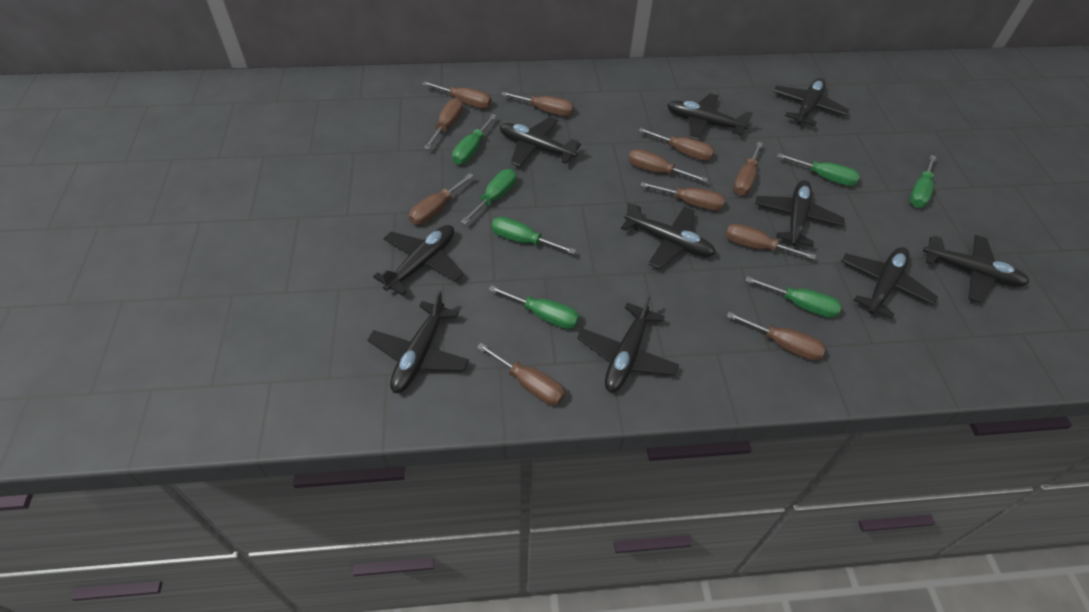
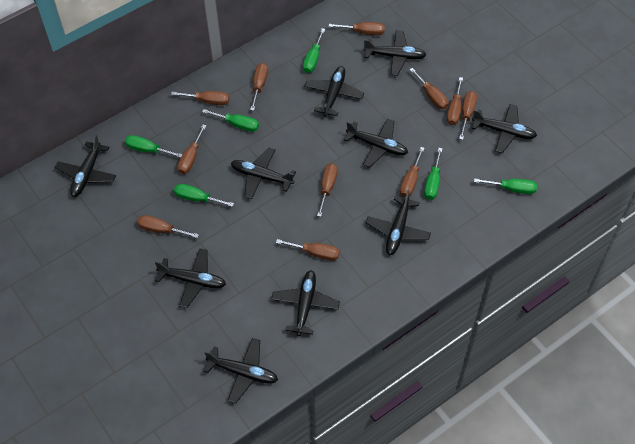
green screwdriver: 7 -> 6

